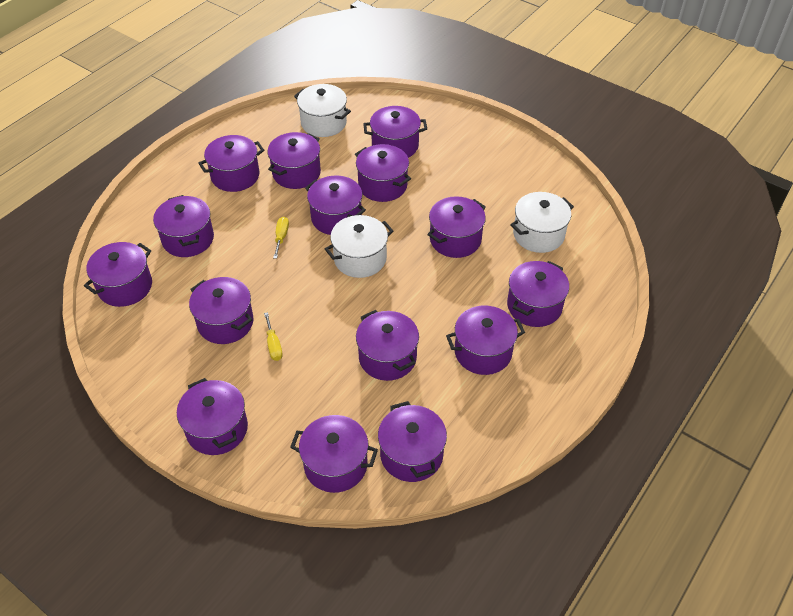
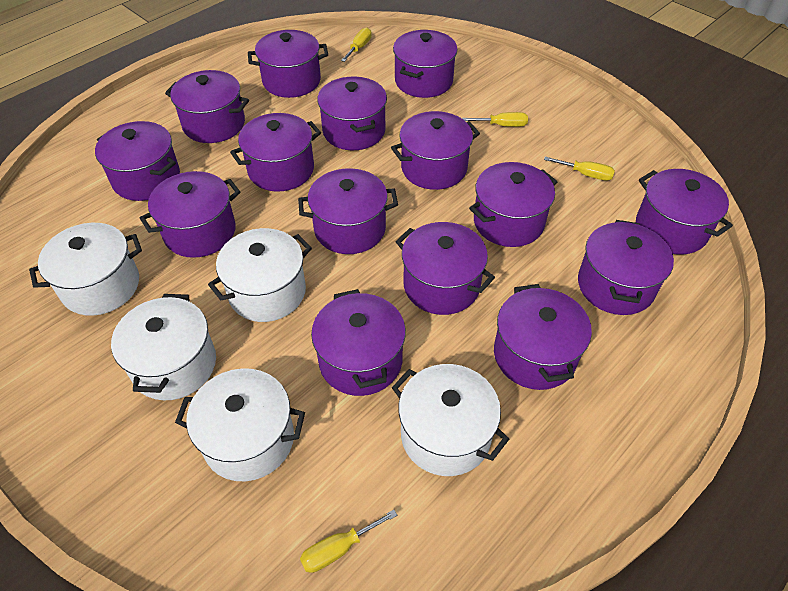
white pot: 3 -> 5
yellow screwdriver: 2 -> 4

